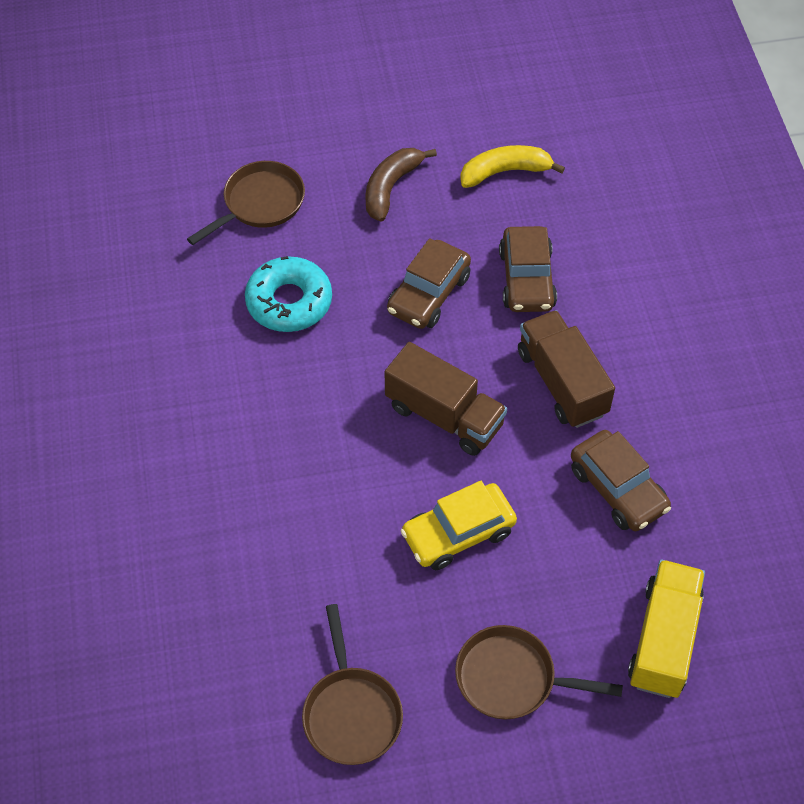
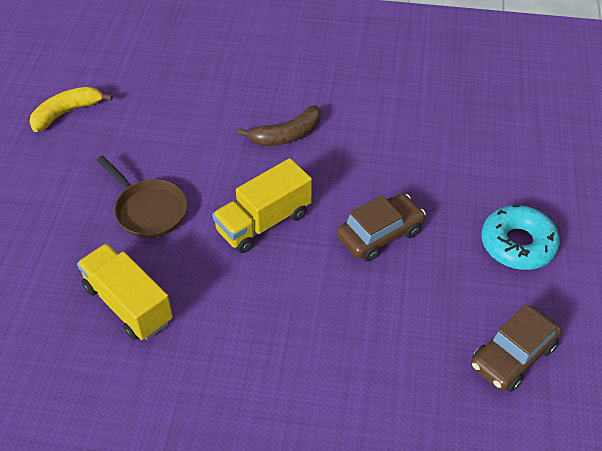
brown car: 3 -> 2
brown pan: 3 -> 1
brown truck: 2 -> 0
yellow car: 1 -> 0
yellow truck: 1 -> 2

